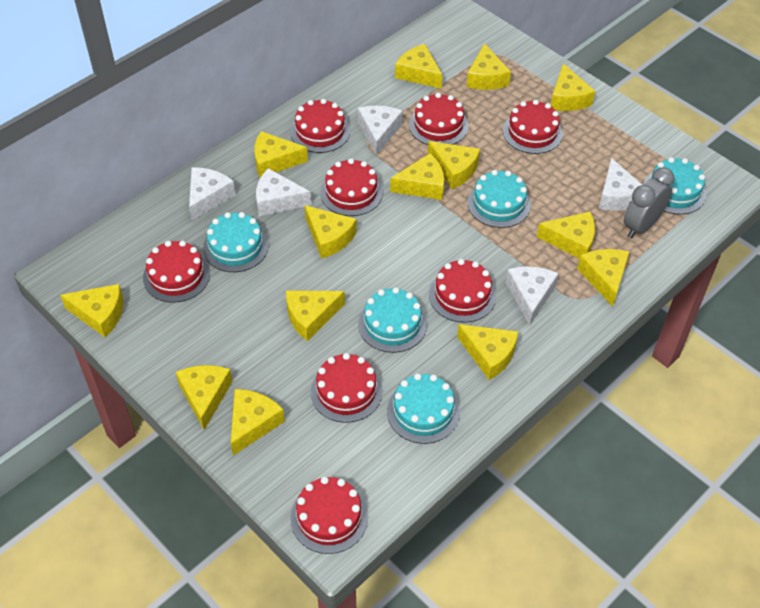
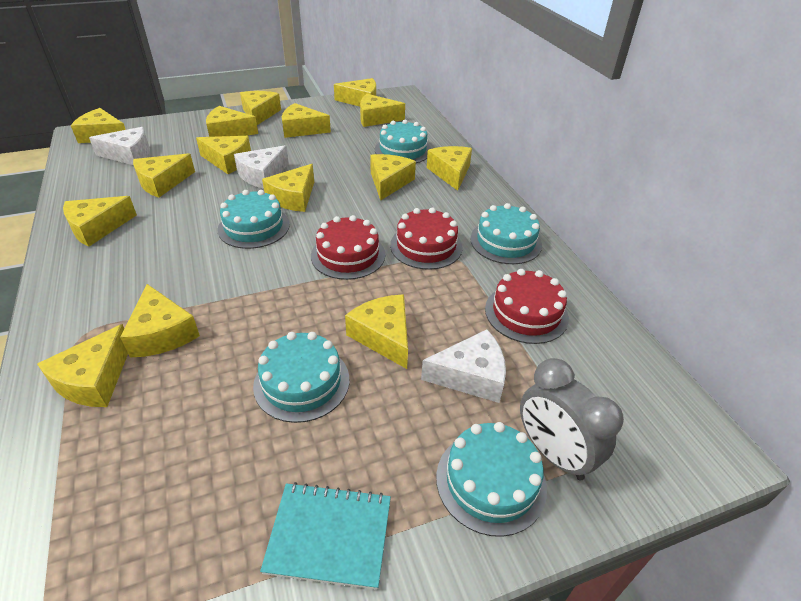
red cake: 8 -> 3
turquoise notebook: 0 -> 1
white cheese: 5 -> 3
yellow cheese: 14 -> 15

